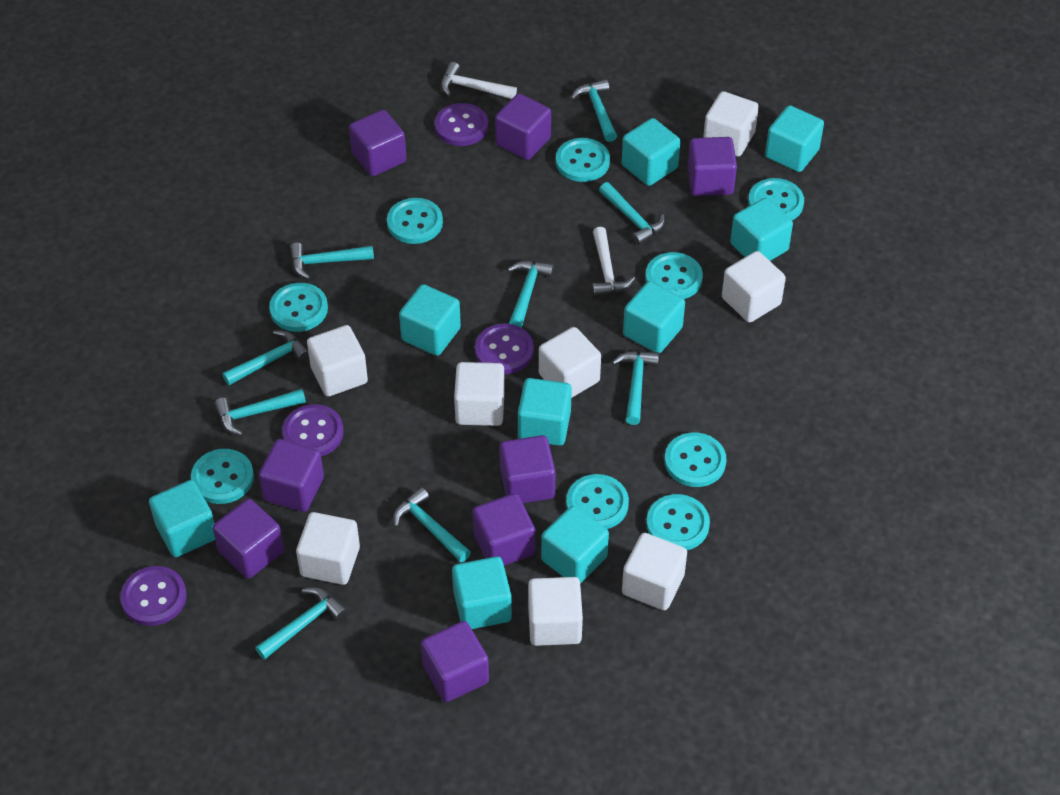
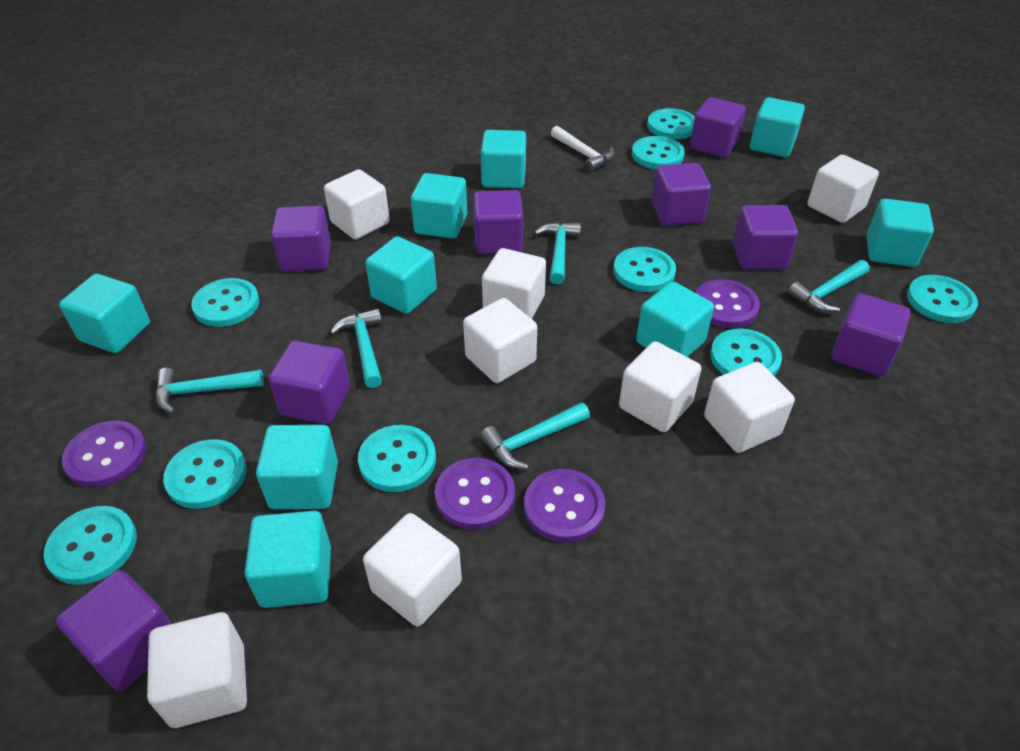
turquoise hammer: 9 -> 5
white hammer: 2 -> 1

